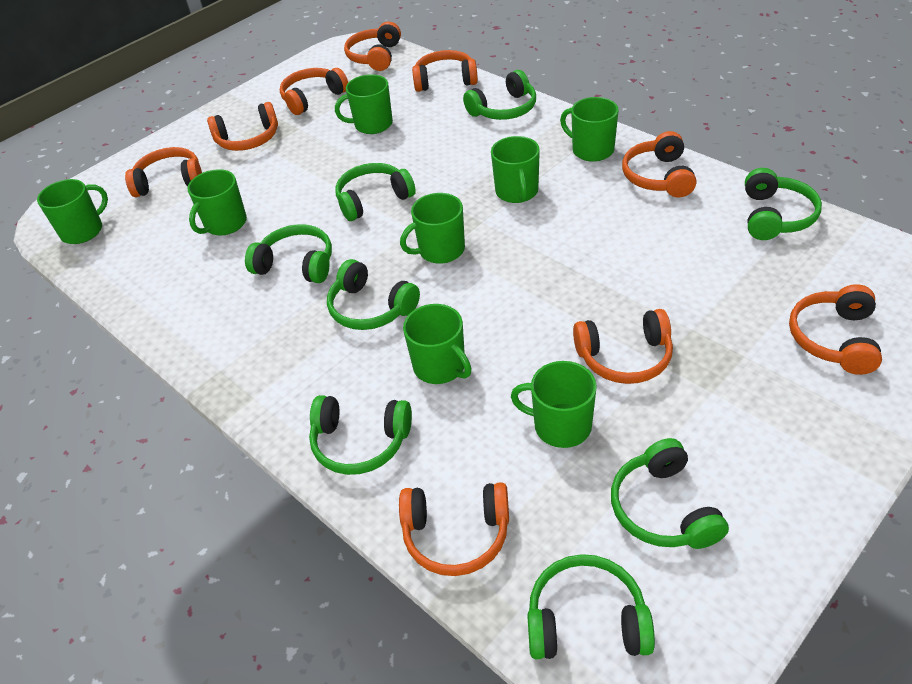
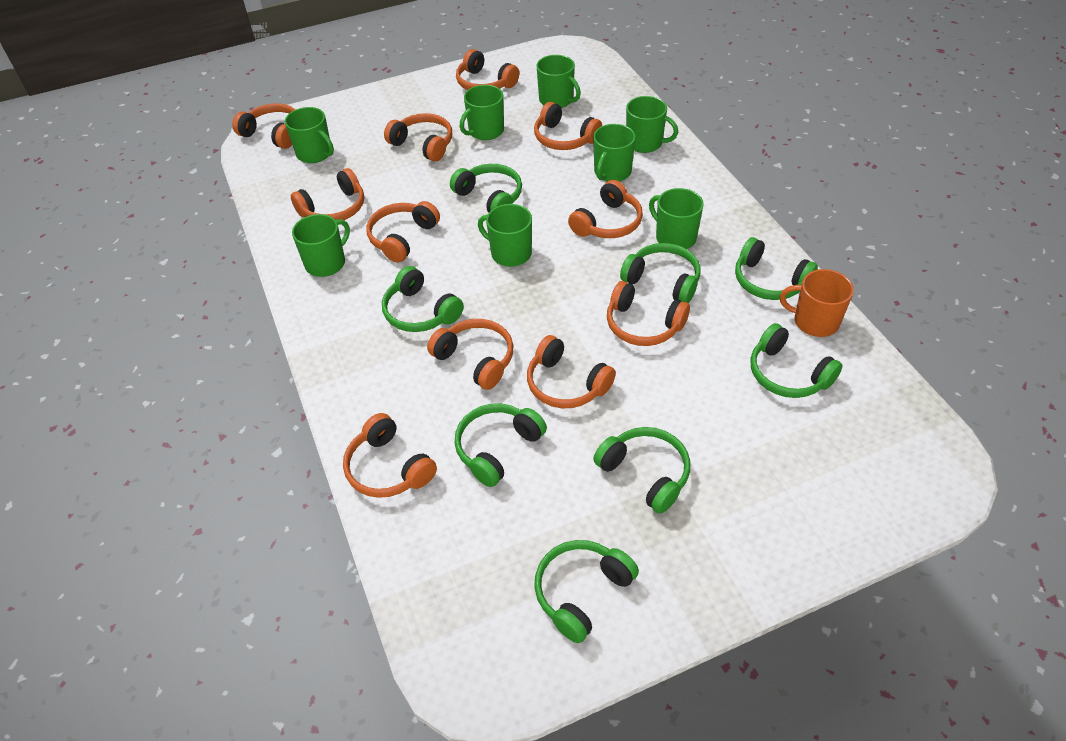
orange headphones: 9 -> 11
orange mug: 0 -> 1

